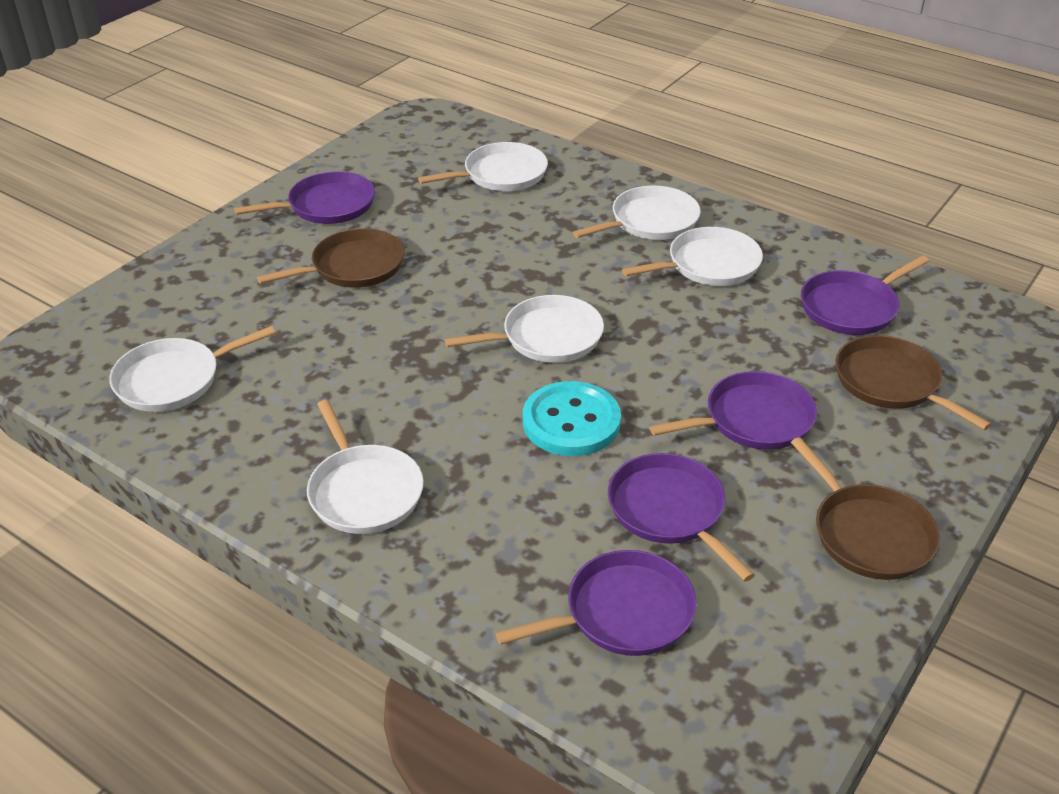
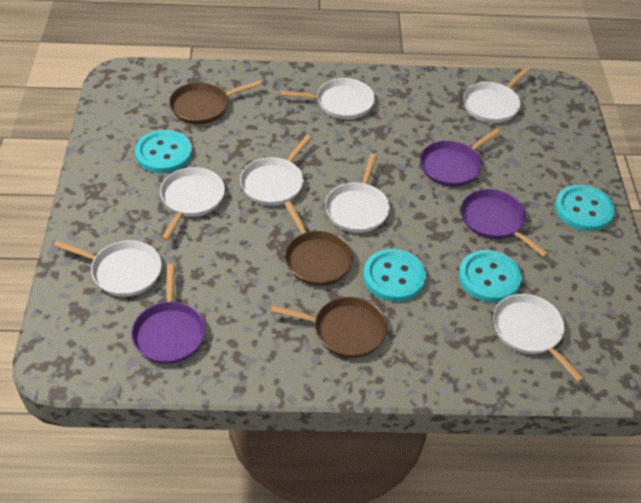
purple pan: 5 -> 3
turquoise button: 1 -> 4
white pan: 6 -> 7

